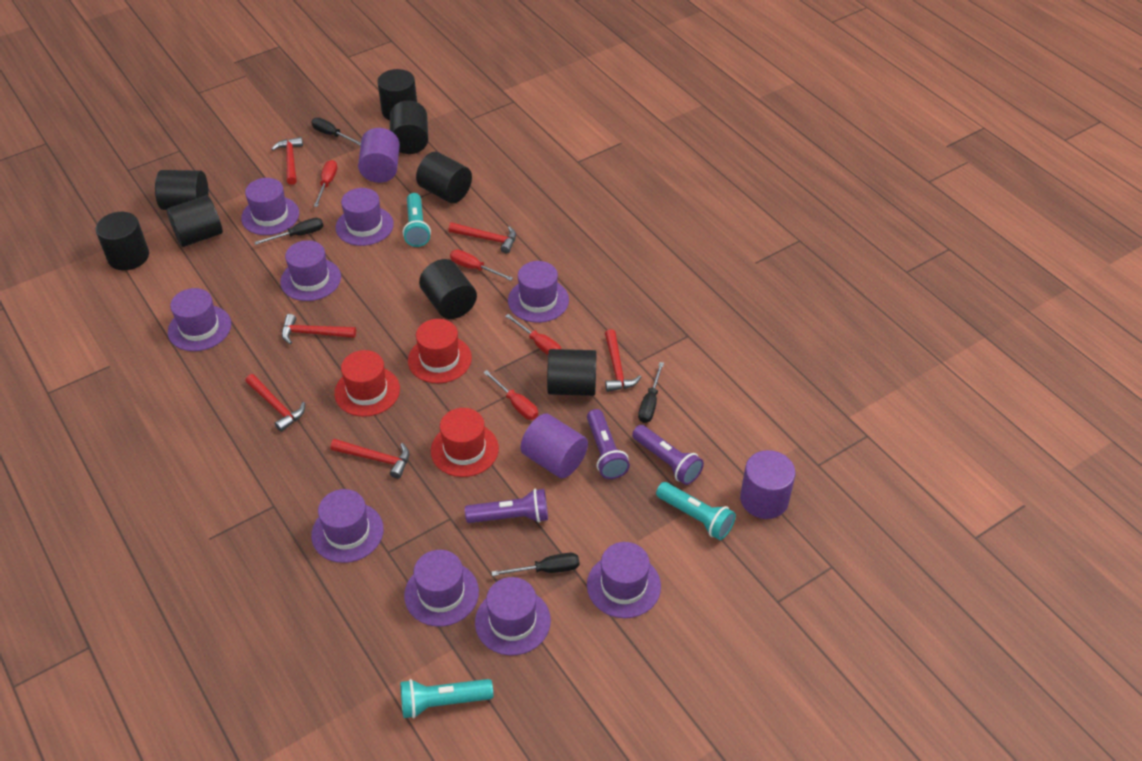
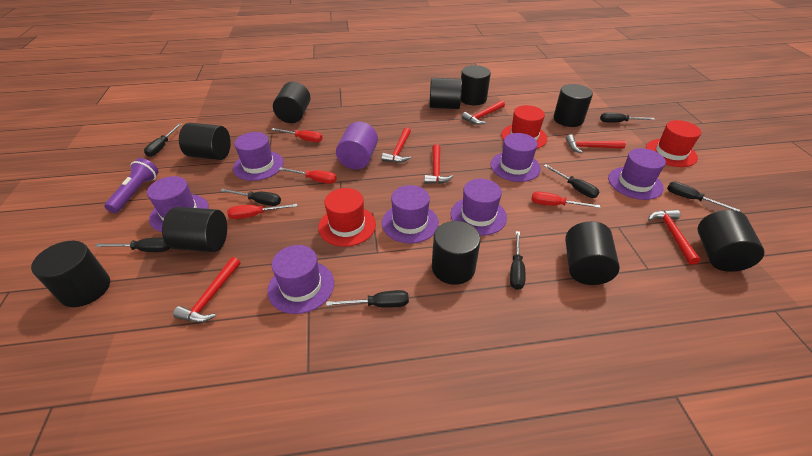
black cylinder: 8 -> 10
black screwdriver: 4 -> 8
purple cylinder: 3 -> 1
purple flashlight: 3 -> 1
purple hat: 9 -> 7
turquoise flashlight: 3 -> 0

